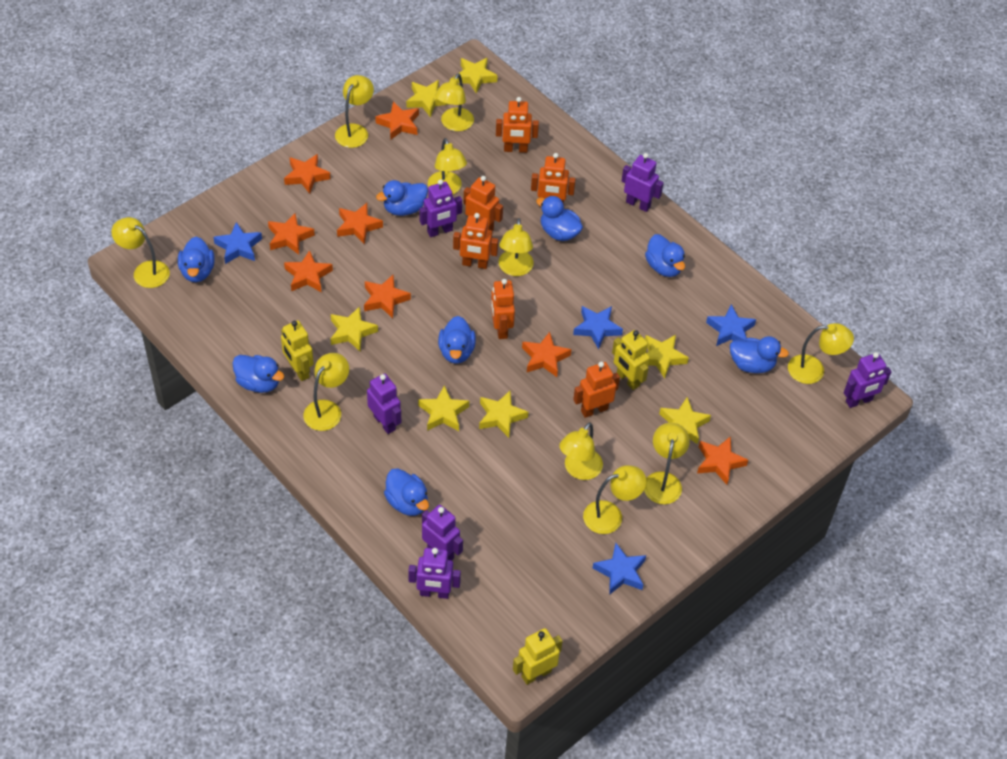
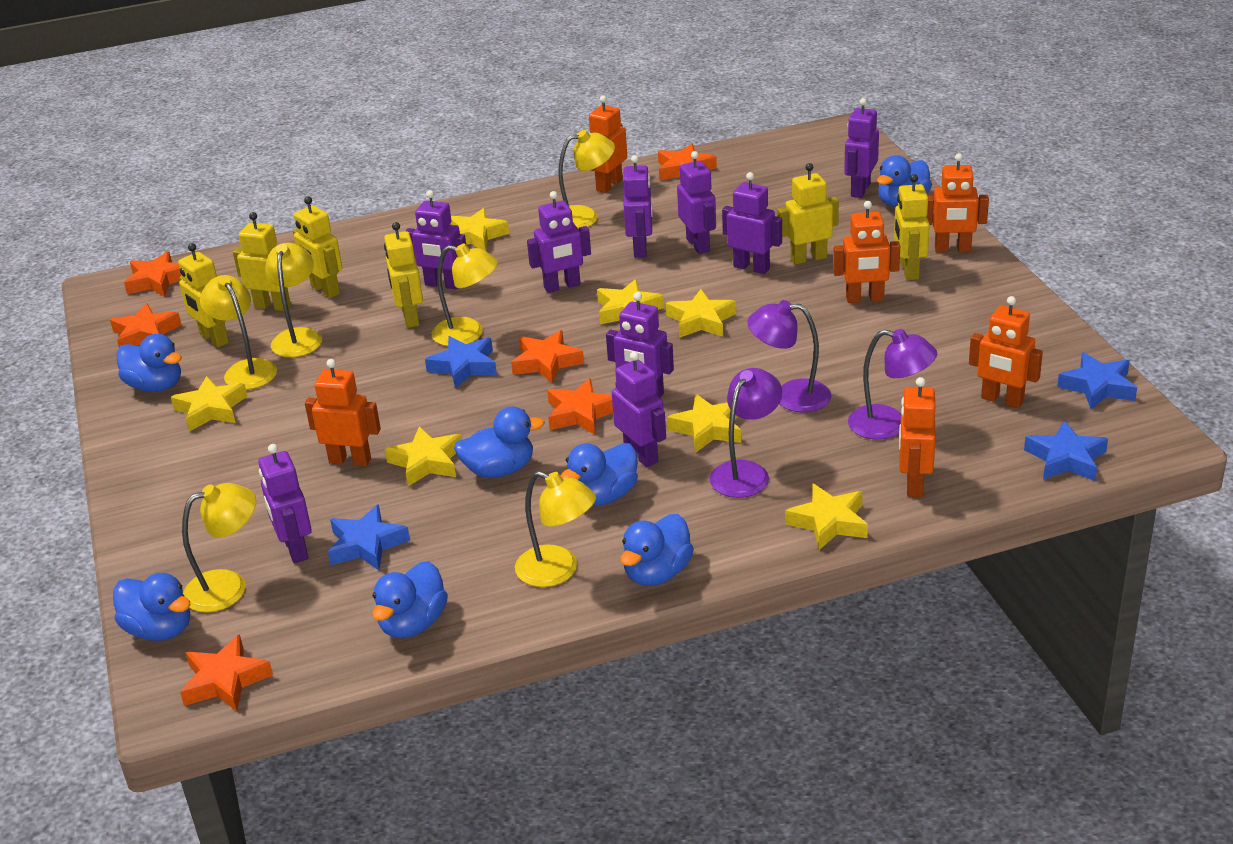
blue duck: 8 -> 7
orange star: 8 -> 6
purple lamp: 0 -> 3
purple robot: 6 -> 9
yellow lamp: 10 -> 6
yellow robot: 3 -> 6

